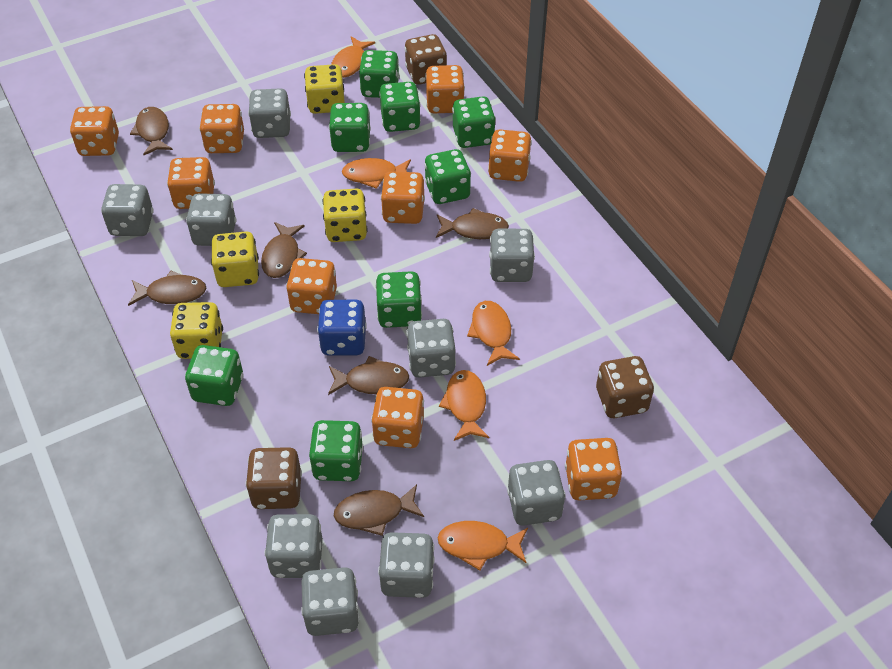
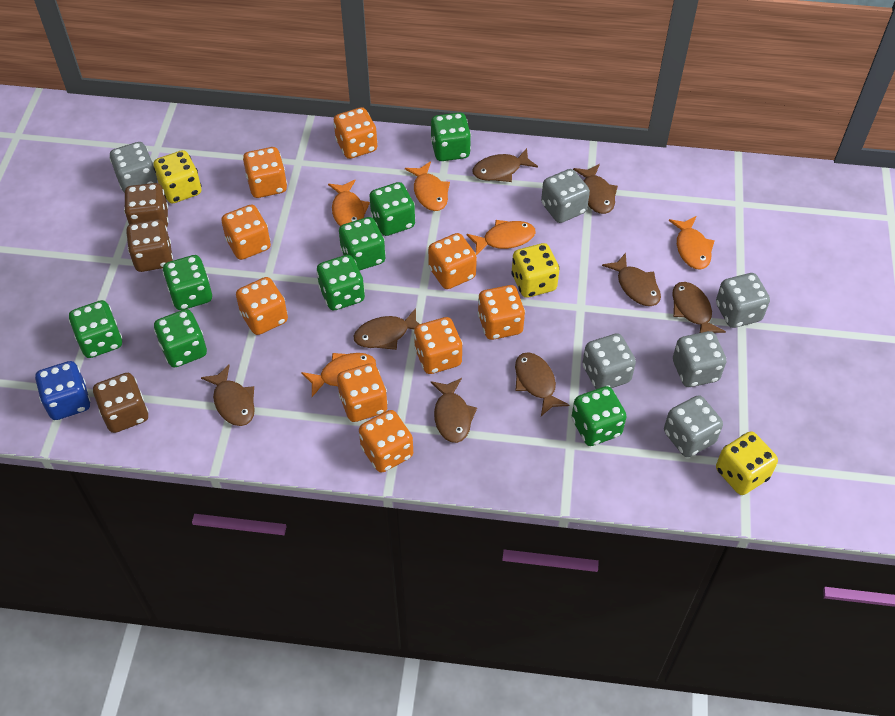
brown fish: 6 -> 8
grey dice: 9 -> 6
yellow dice: 4 -> 3

